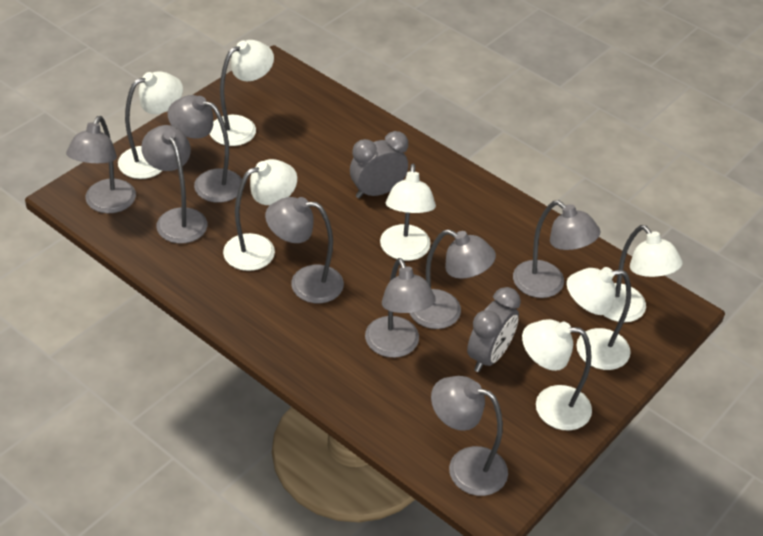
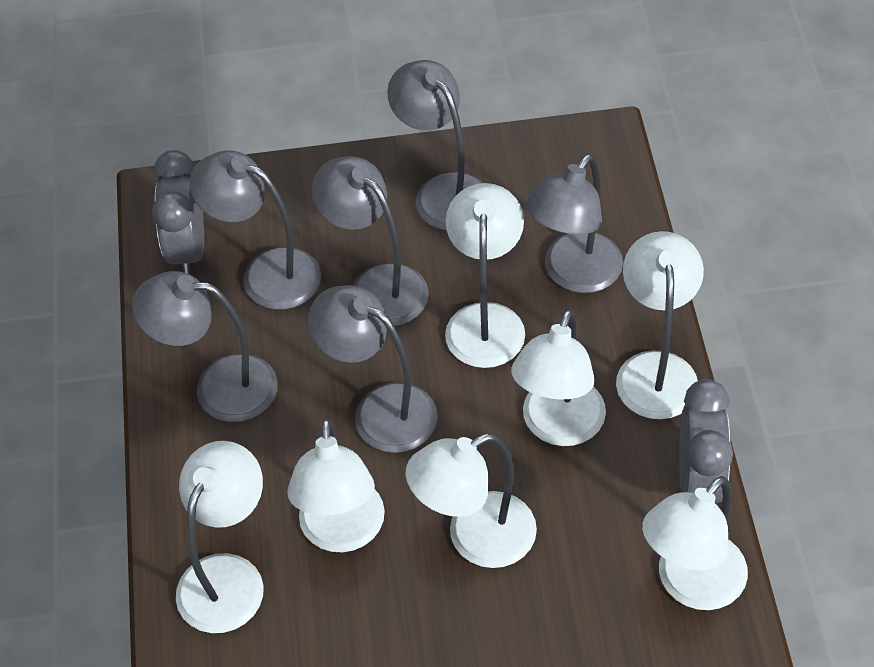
grey lamp: 8 -> 6

